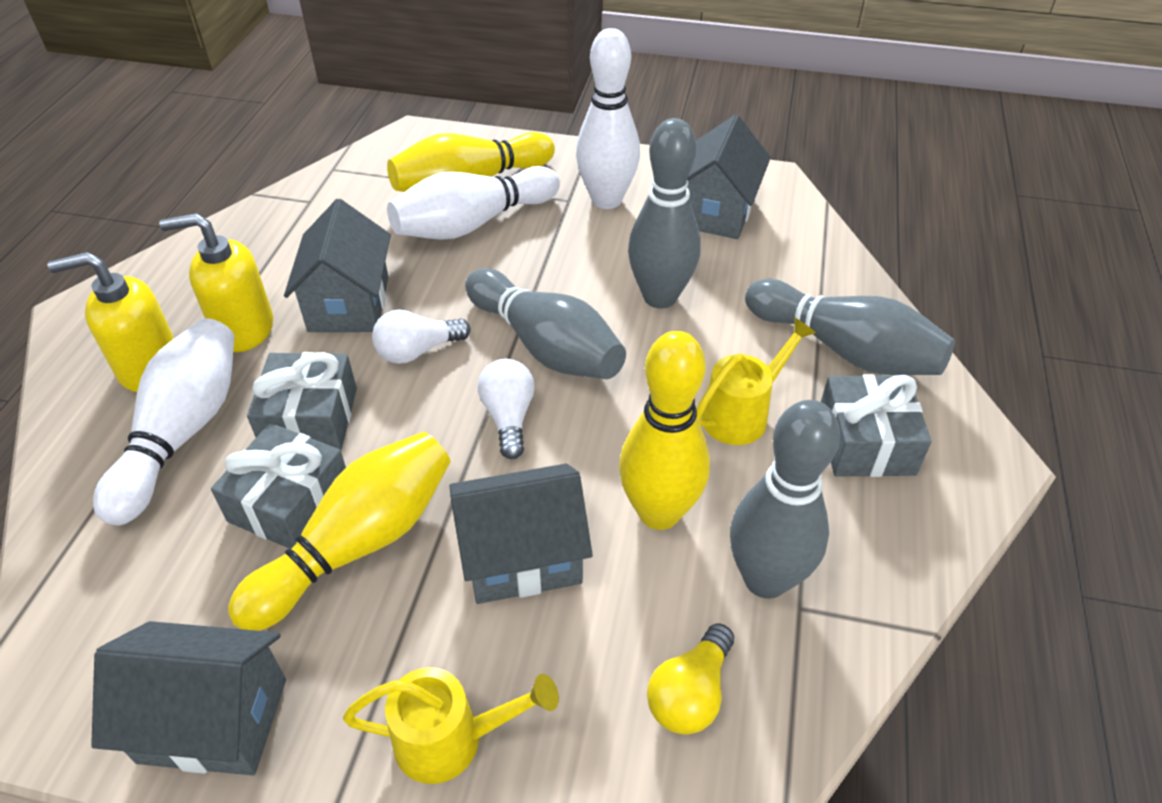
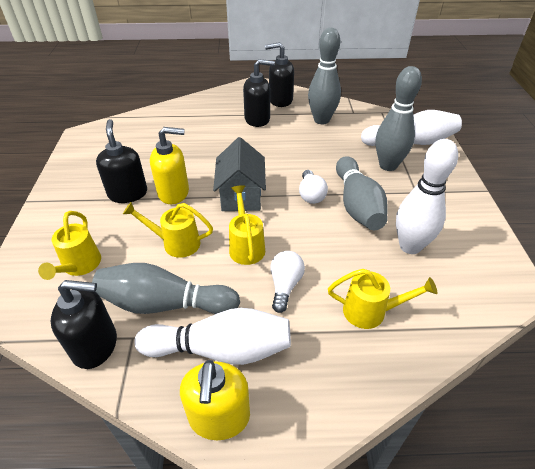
black soap dispenser: 0 -> 4
grey gift: 3 -> 0
grey house: 4 -> 1
yellow bowling pin: 3 -> 0
yellow light bulb: 1 -> 0
yellow watering can: 2 -> 4

